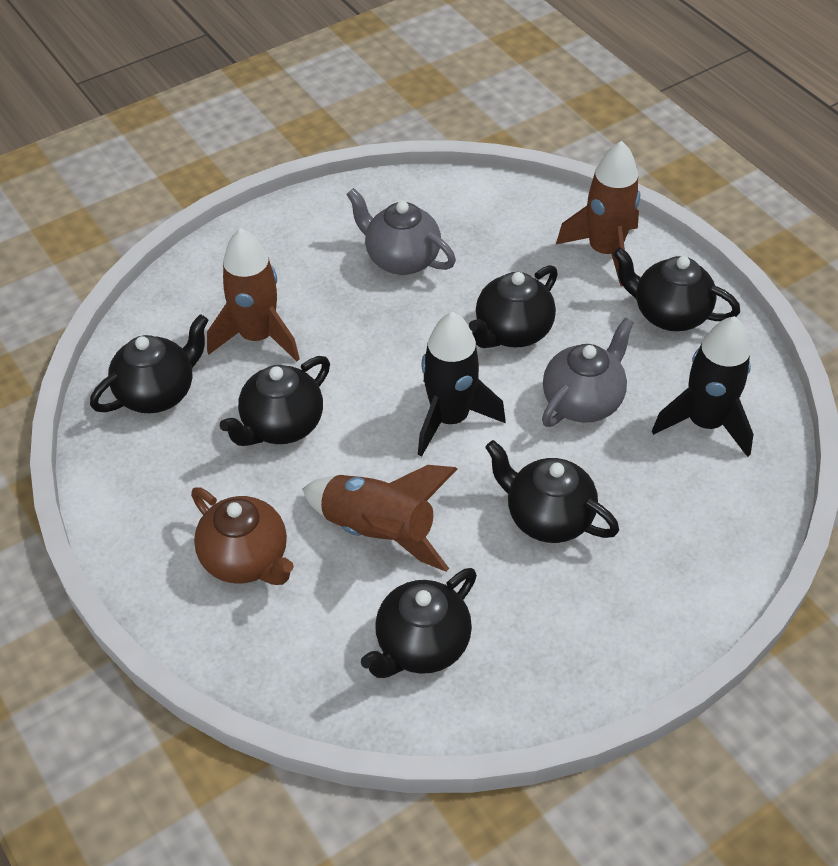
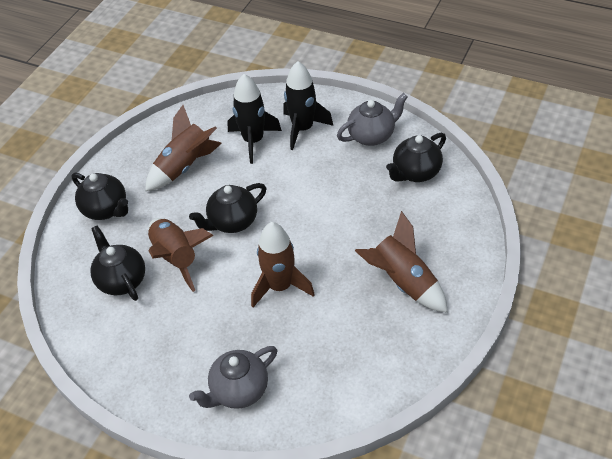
black teapot: 6 -> 4
brown rocket: 3 -> 4
brown teapot: 1 -> 0

